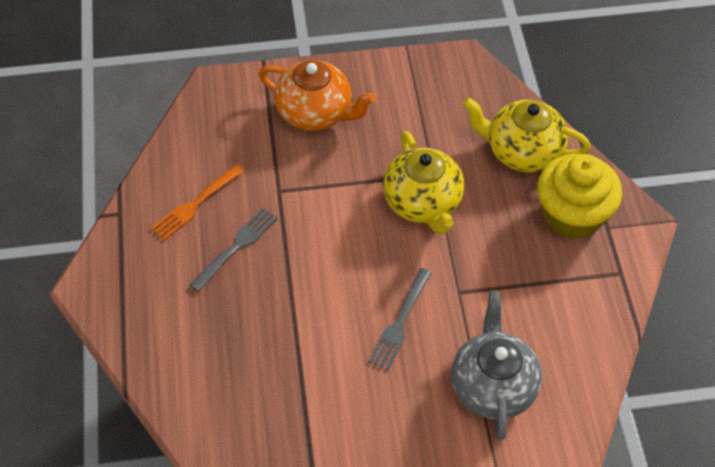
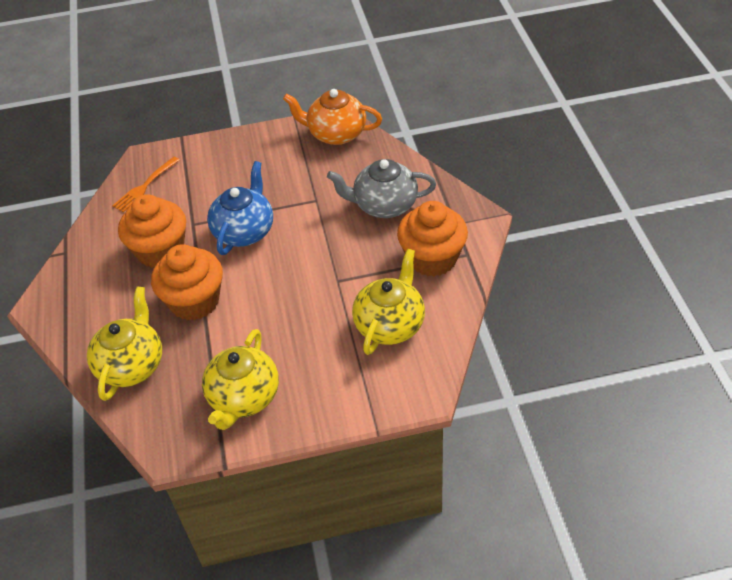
blue teapot: 0 -> 1
grey fork: 2 -> 0
orange cupcake: 0 -> 3
yellow cupcake: 1 -> 0
yellow teapot: 2 -> 3

